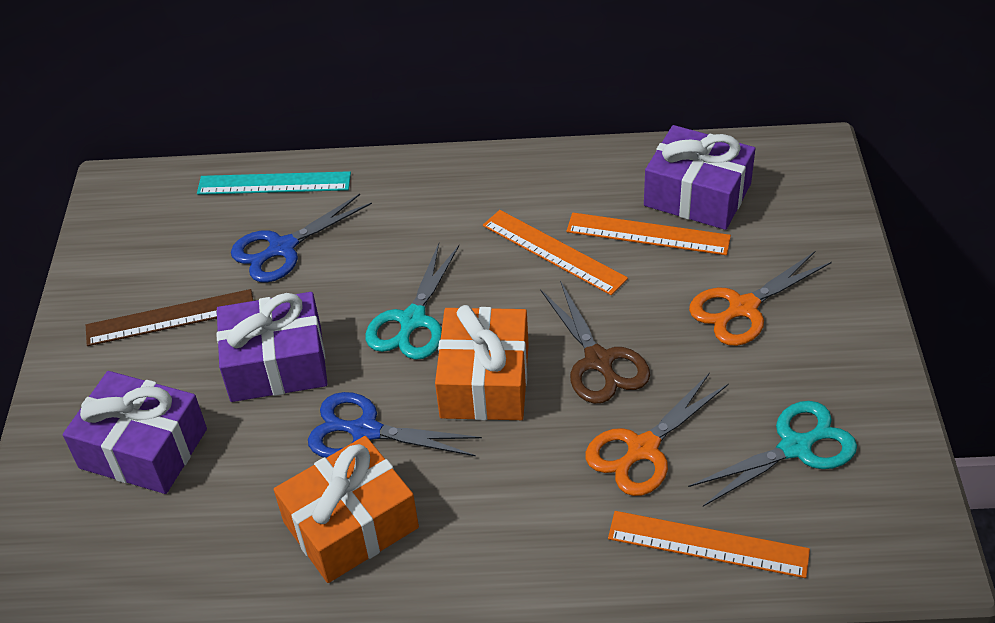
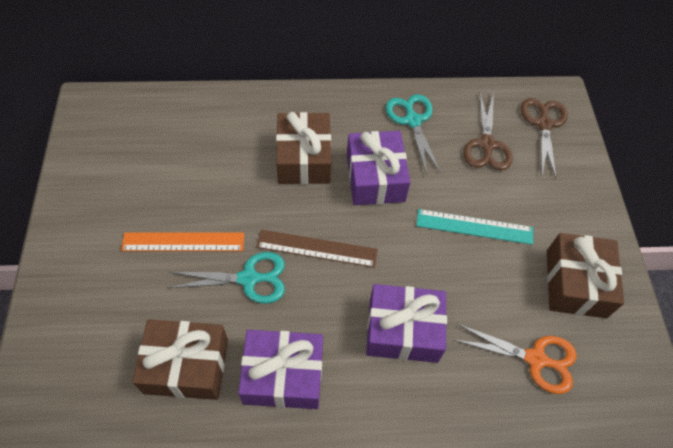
blue scissors: 2 -> 0
brown gift: 0 -> 3
brown scissors: 1 -> 2
orange gift: 2 -> 0
orange ruler: 3 -> 1
orange scissors: 2 -> 1

